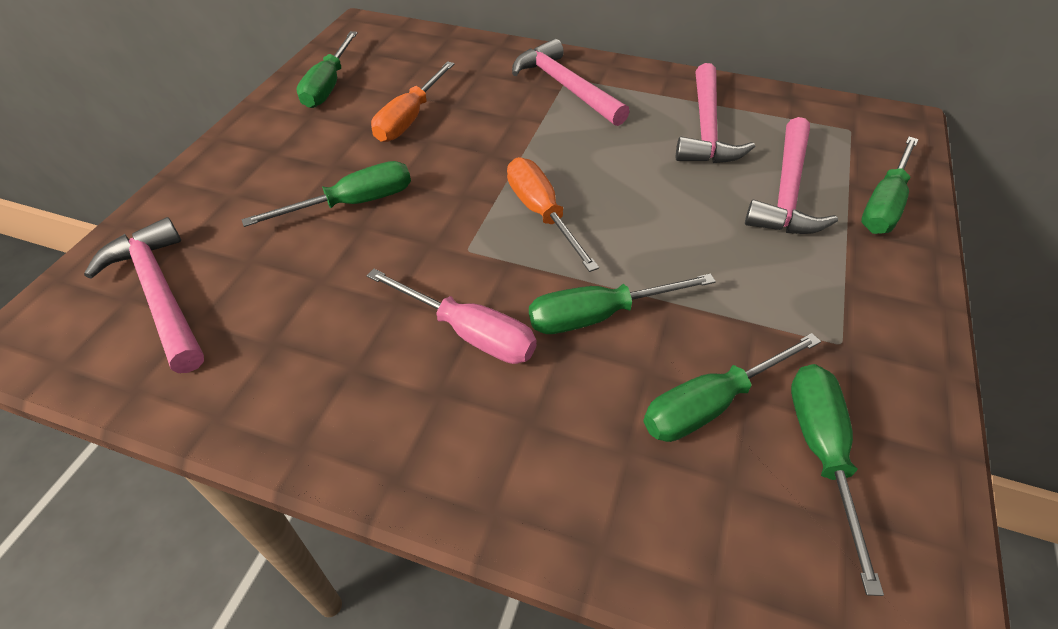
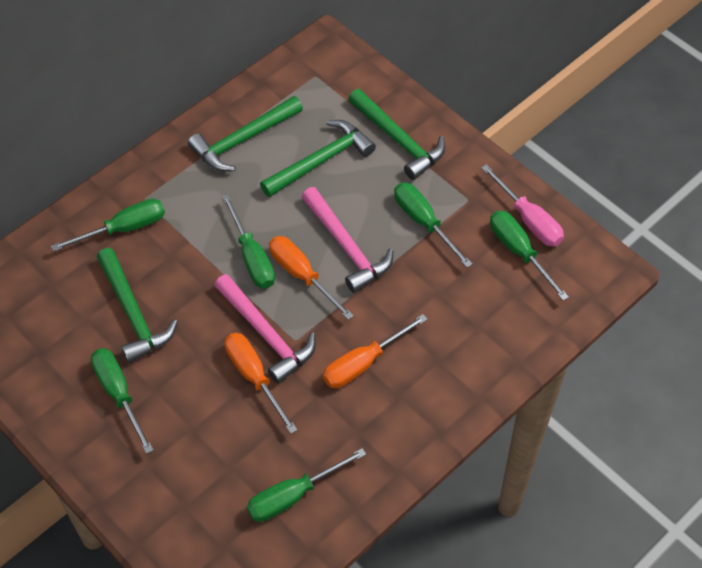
green hammer: 0 -> 4
orange screwdriver: 2 -> 3
pink hammer: 4 -> 2

